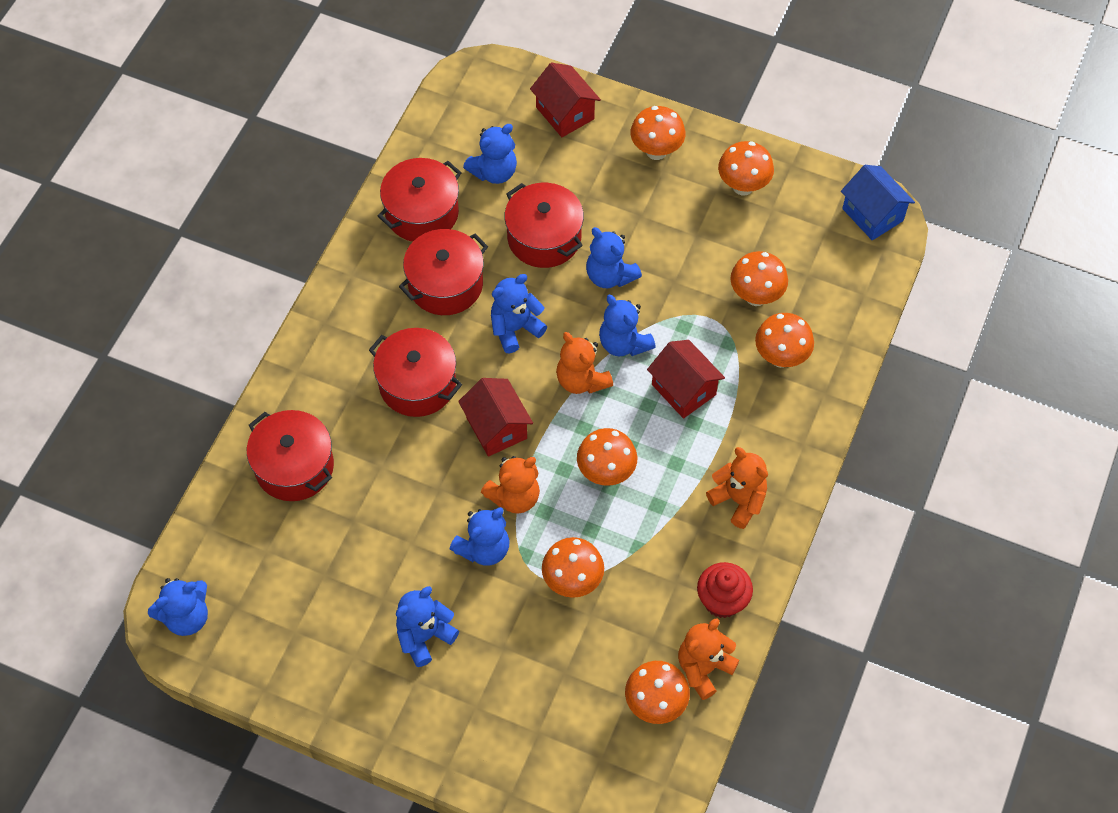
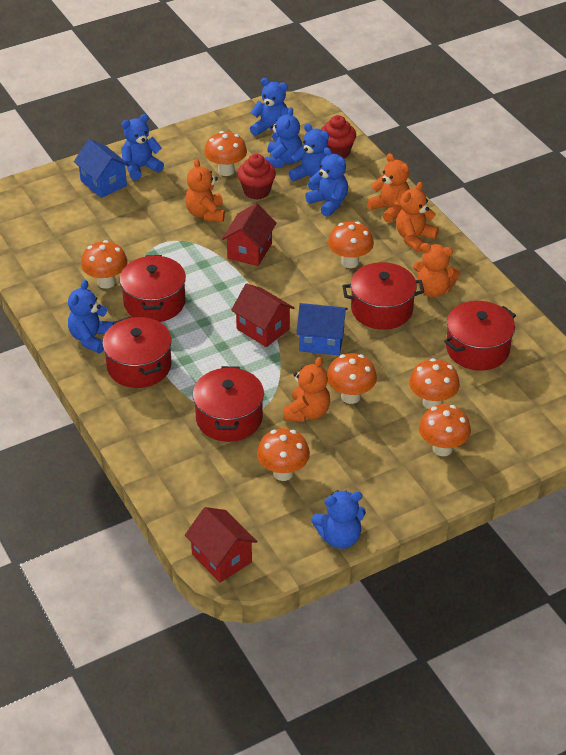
blue house: 1 -> 2
orange teddy bear: 4 -> 5
red cupcake: 1 -> 2

